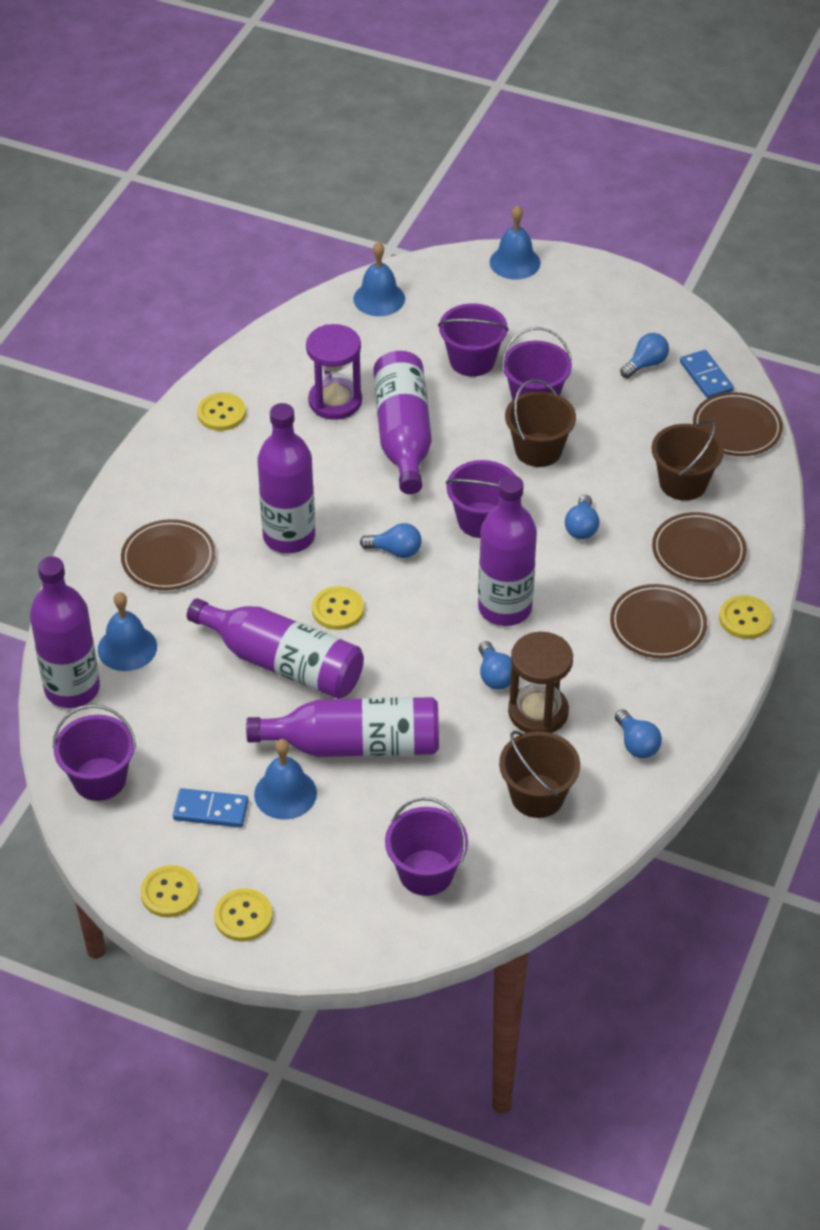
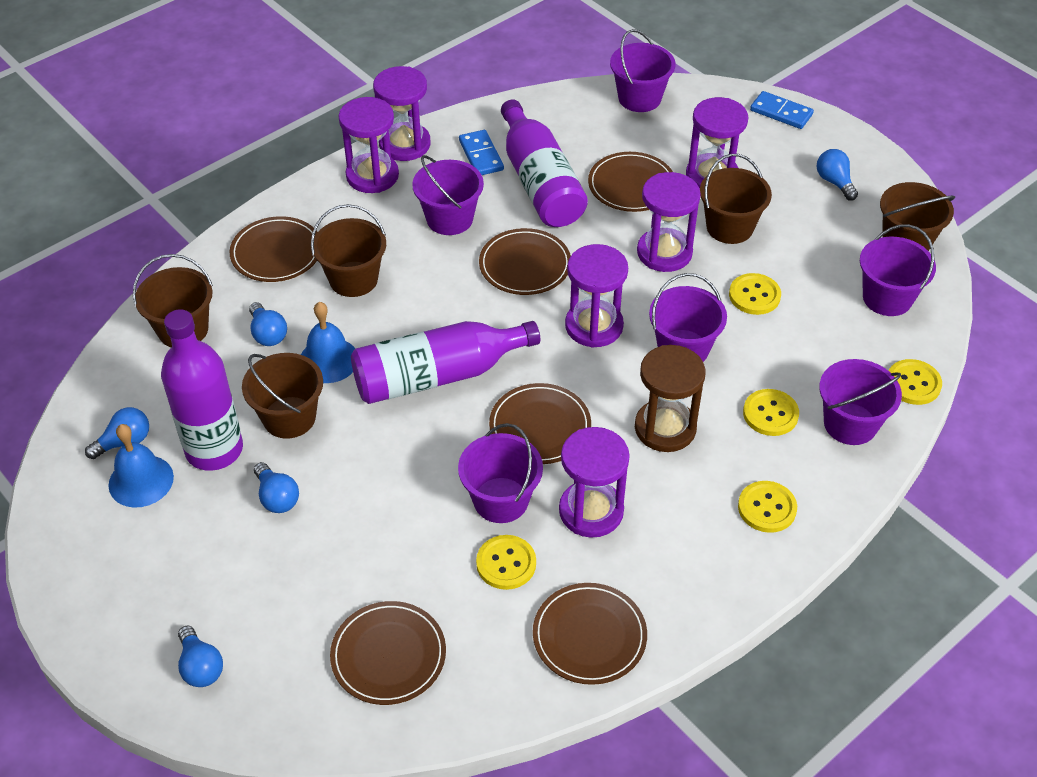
blue bell: 4 -> 2
brown bucket: 3 -> 5
brown plate: 4 -> 6
purple bottle: 6 -> 3
purple bucket: 5 -> 6
purple hourglass: 1 -> 6

